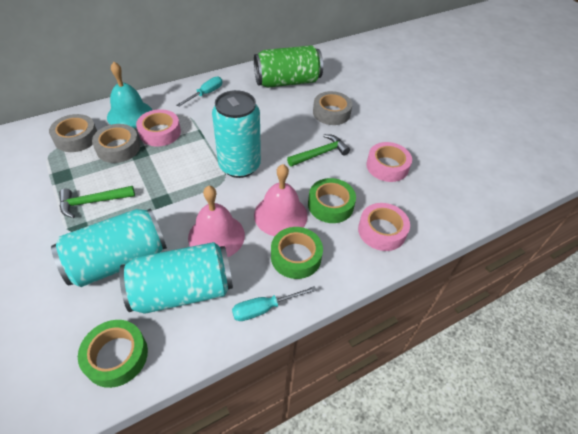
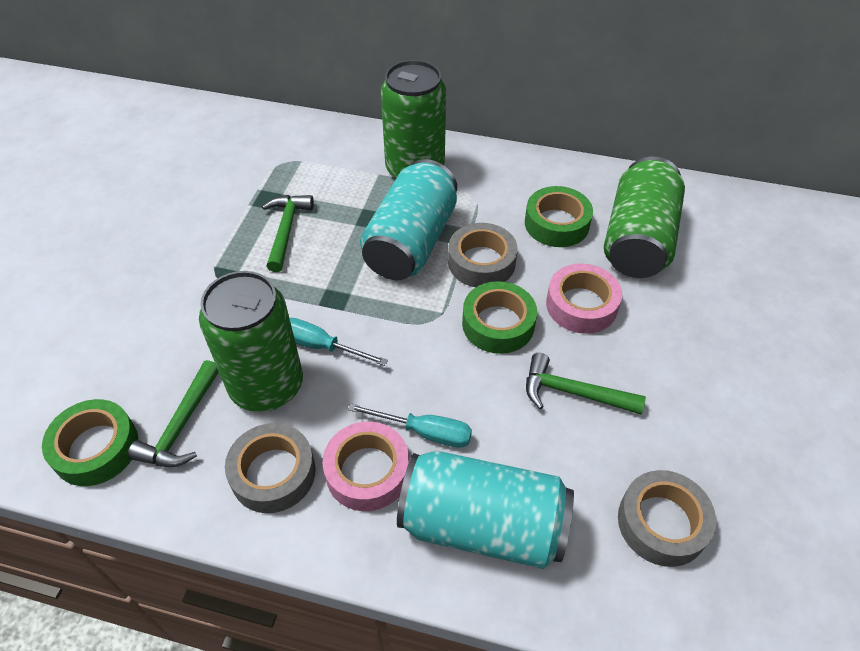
green can: 1 -> 3
green hammer: 2 -> 3
pink bell: 2 -> 0
pink tape: 3 -> 2
turquoise bell: 1 -> 0
turquoise can: 3 -> 2

